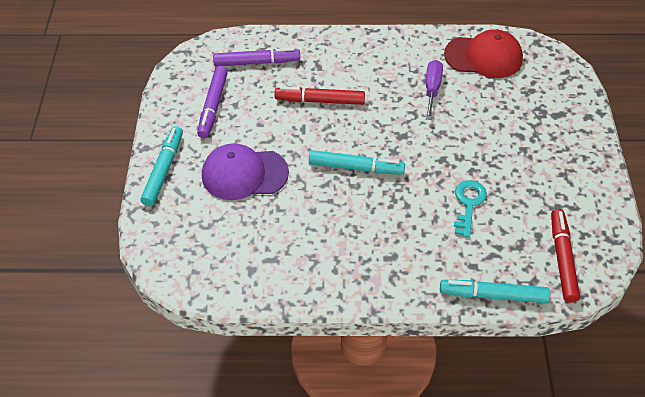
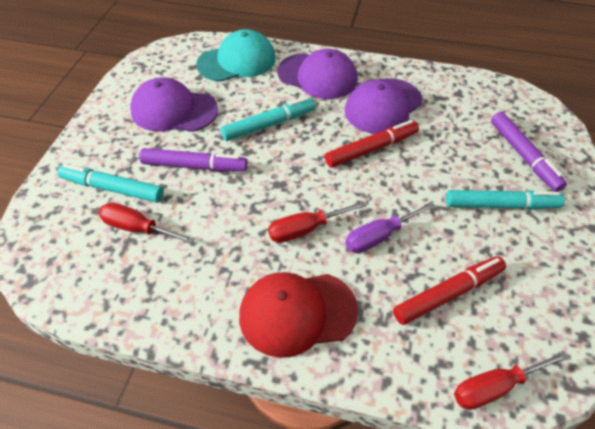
purple cap: 1 -> 3
red screwdriver: 0 -> 3
turquoise cap: 0 -> 1
turquoise key: 1 -> 0

